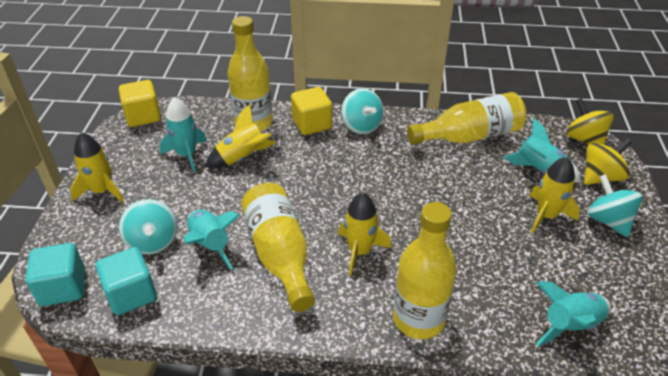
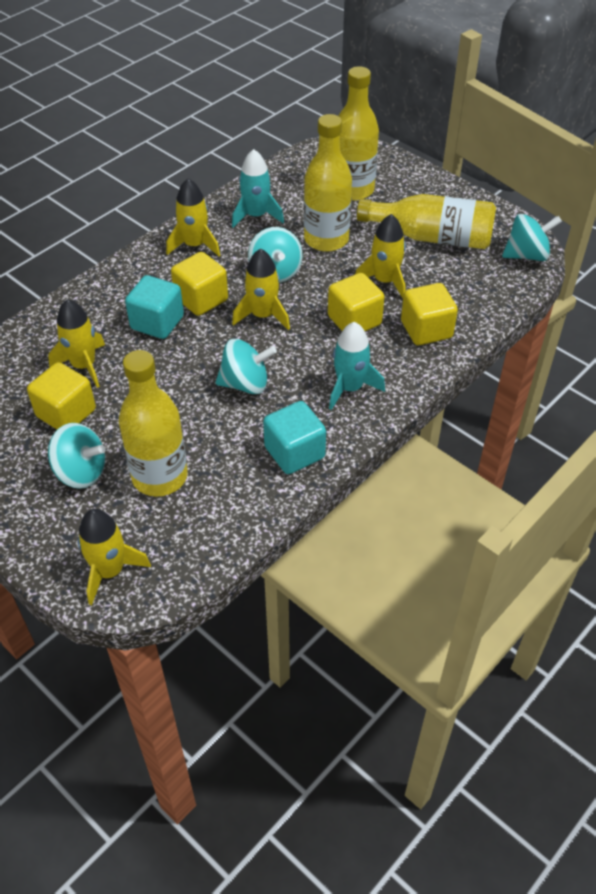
turquoise rocket: 4 -> 2
turquoise spinning top: 3 -> 4
yellow cube: 2 -> 4
yellow rocket: 4 -> 5
yellow spinning top: 2 -> 0

